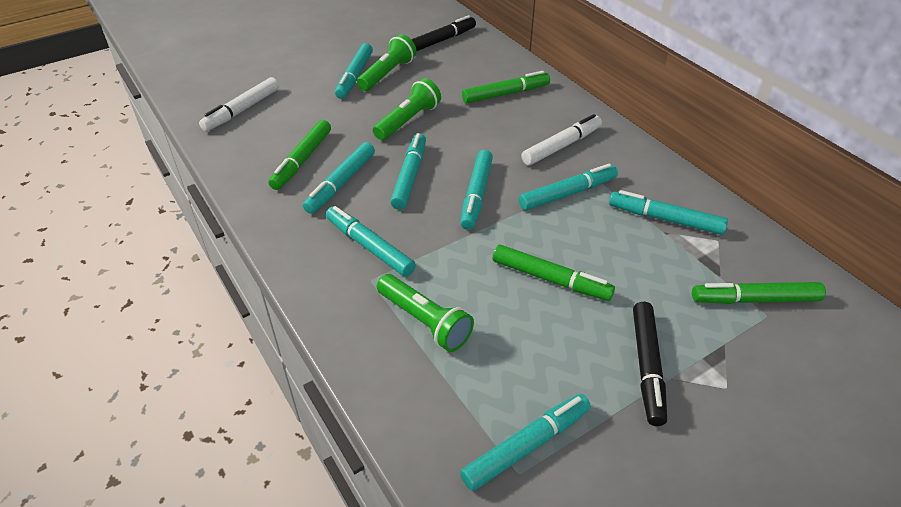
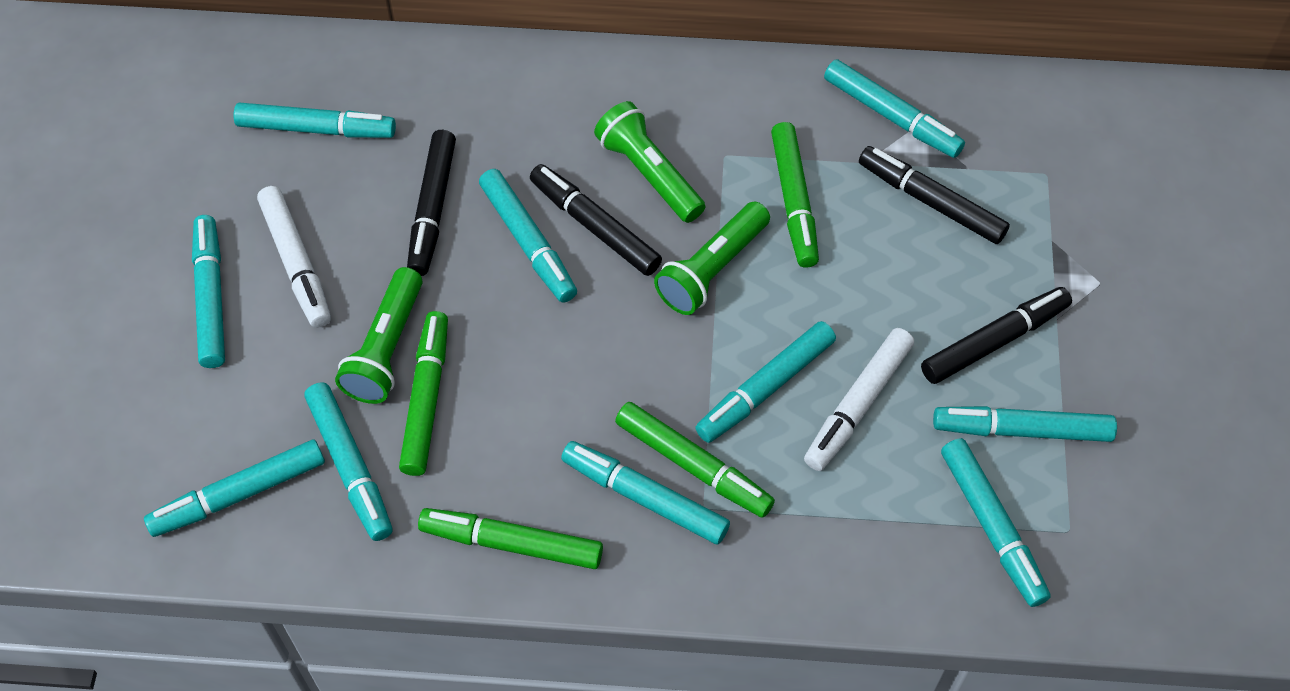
black marker: 2 -> 4
turquoise marker: 8 -> 10

